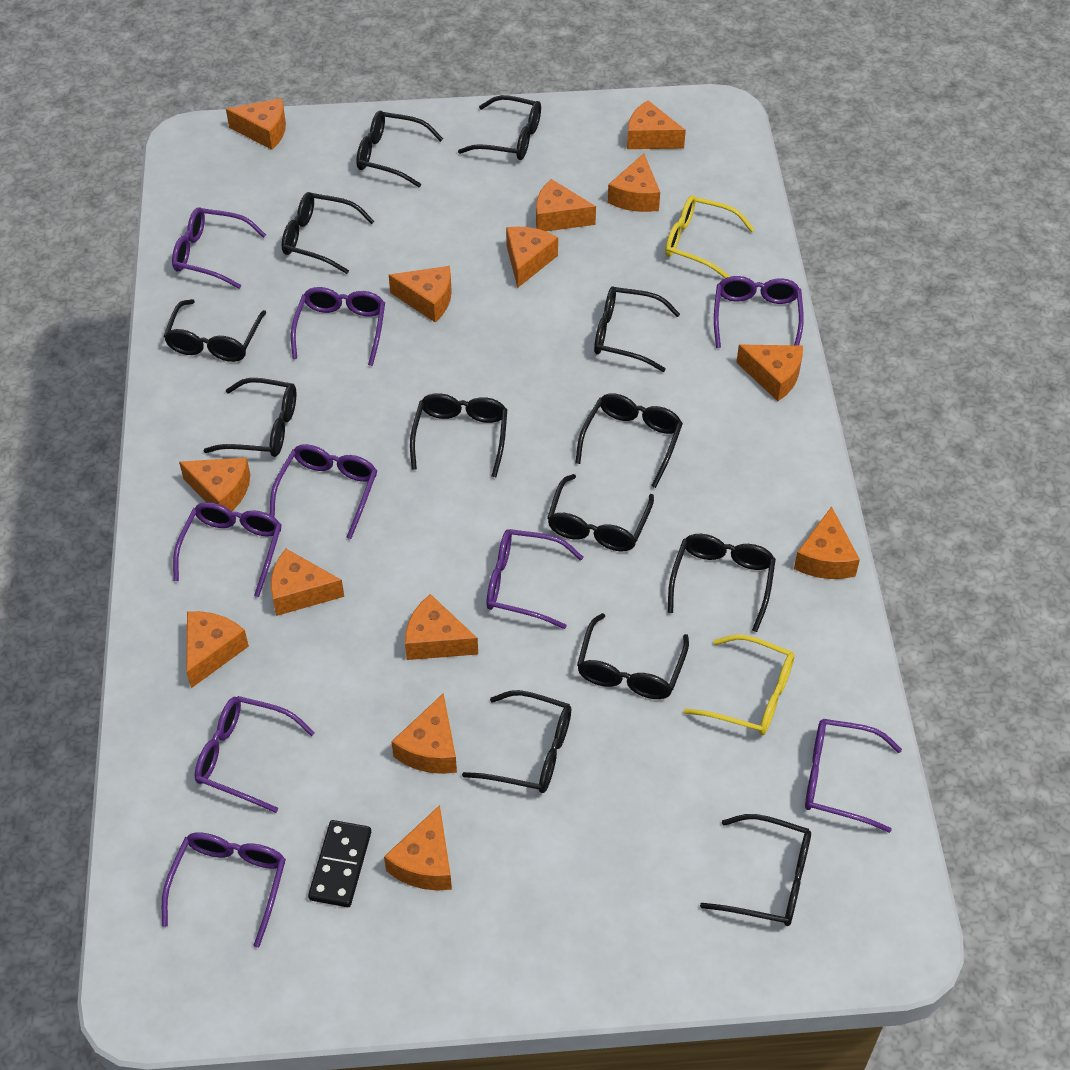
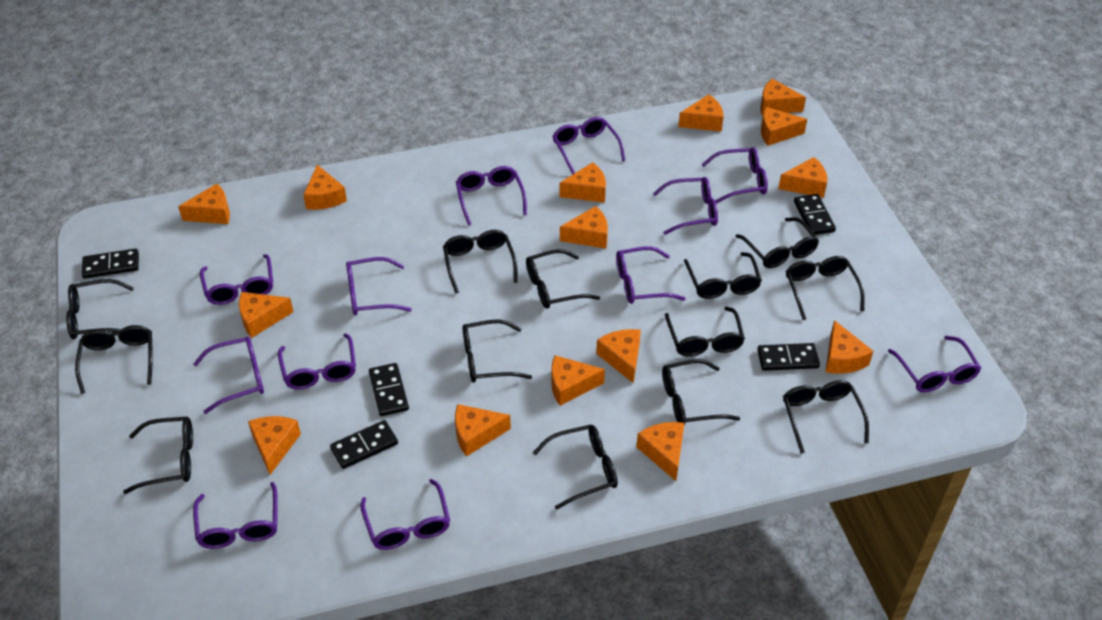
black domino: 1 -> 5
orange cheese: 14 -> 15
purple glasses: 9 -> 12
yellow glasses: 2 -> 0

